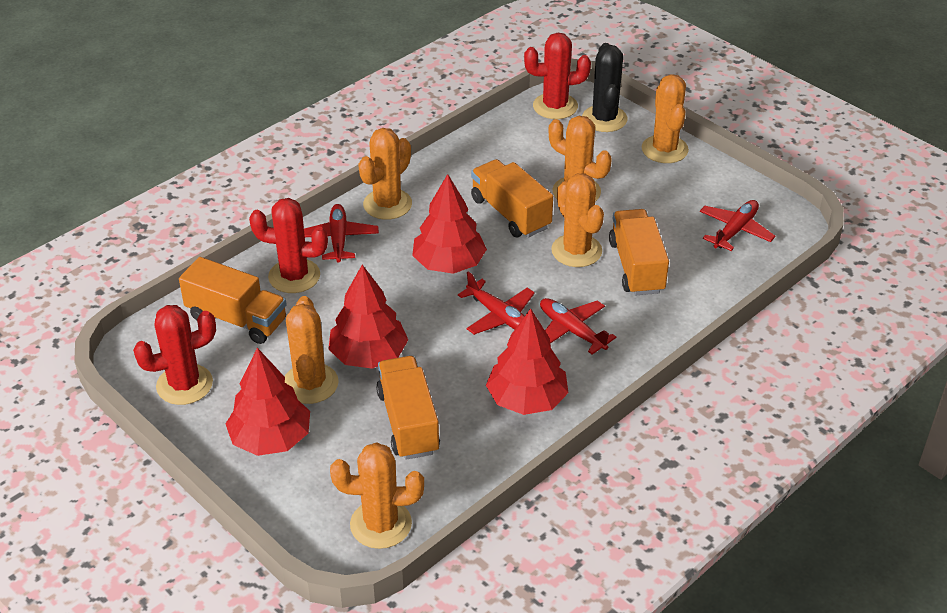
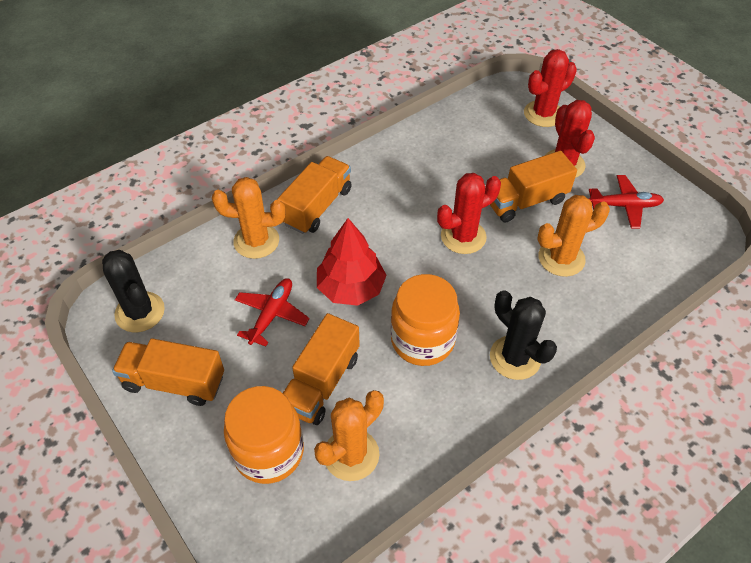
black cactus: 1 -> 2
orange cactus: 6 -> 3
orange jar: 0 -> 2
red plane: 4 -> 2
red tree: 4 -> 1

